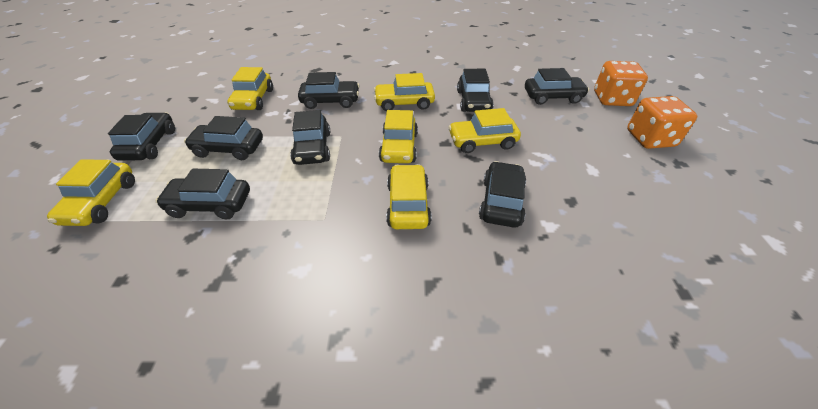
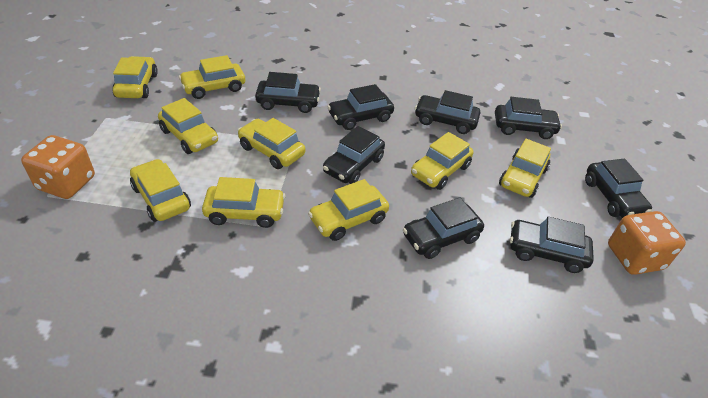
yellow car: 6 -> 9

